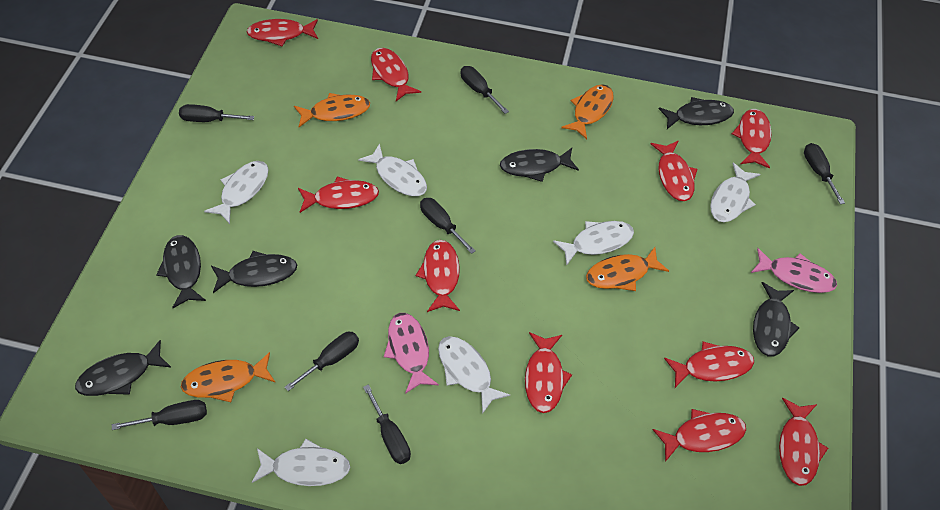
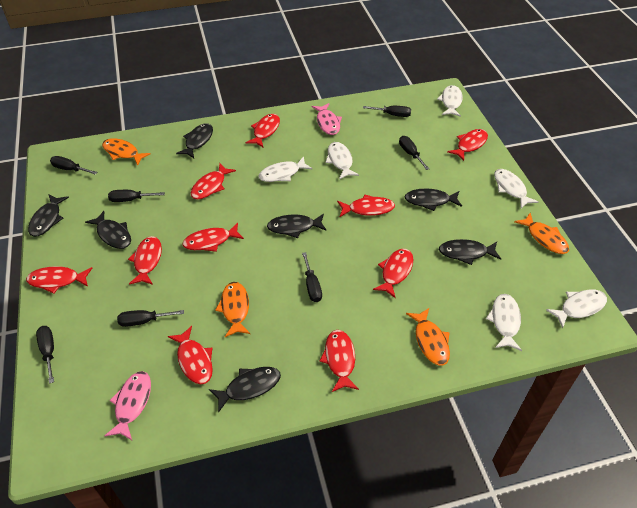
black fish: 6 -> 7

